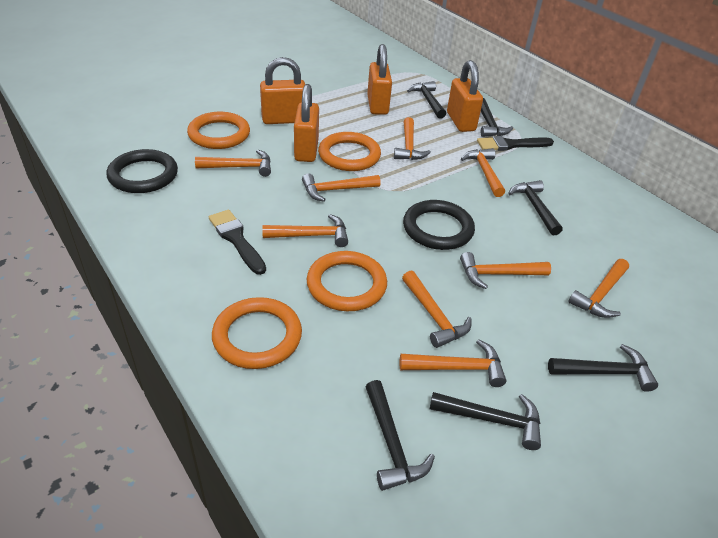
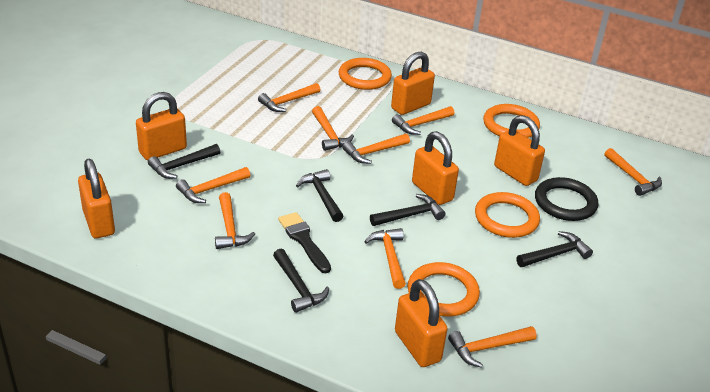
black brush: 2 -> 1
black hammer: 6 -> 5
black ring: 2 -> 1
orange padlock: 4 -> 6

